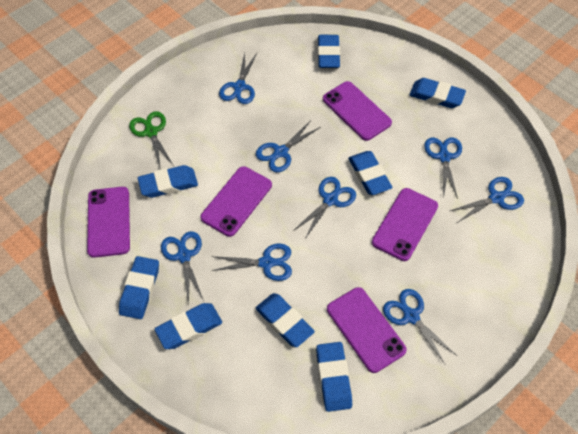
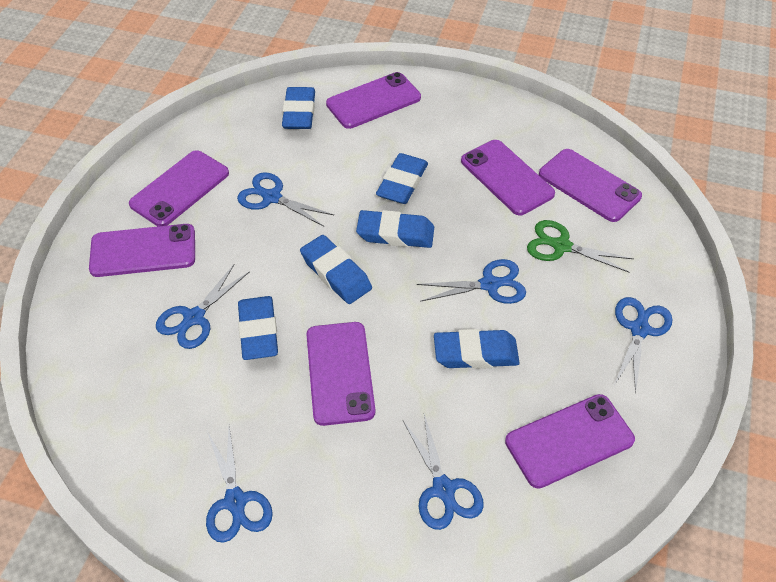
blue eraser: 8 -> 6
blue scissors: 8 -> 6
purple phone: 5 -> 7

